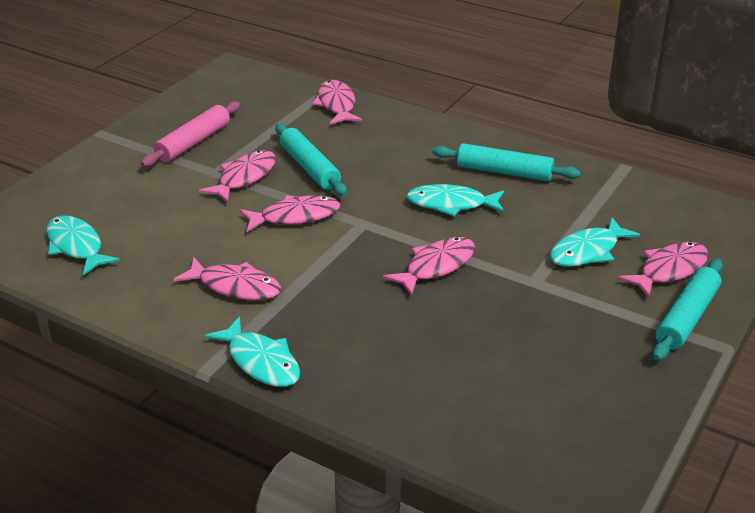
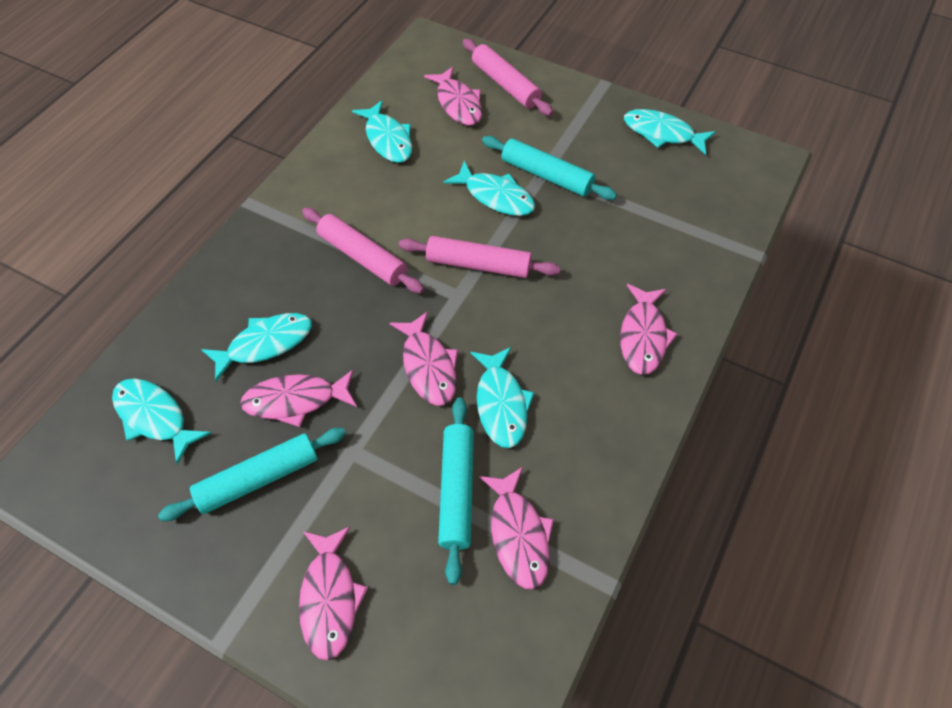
pink rolling pin: 1 -> 3
turquoise fish: 4 -> 6

